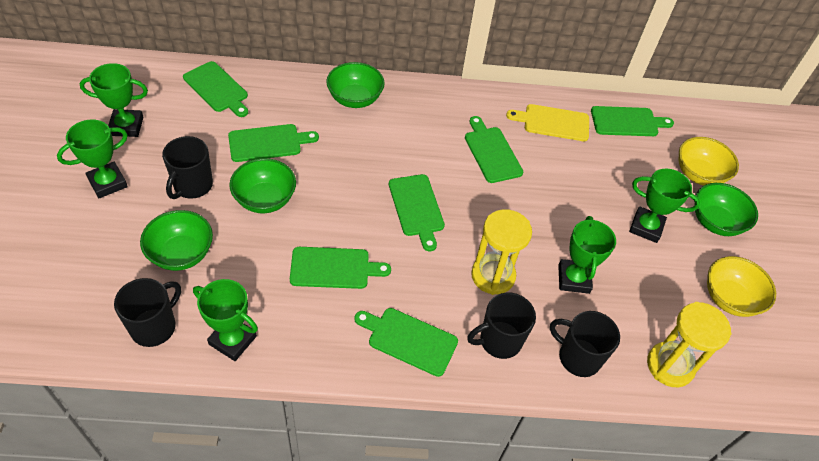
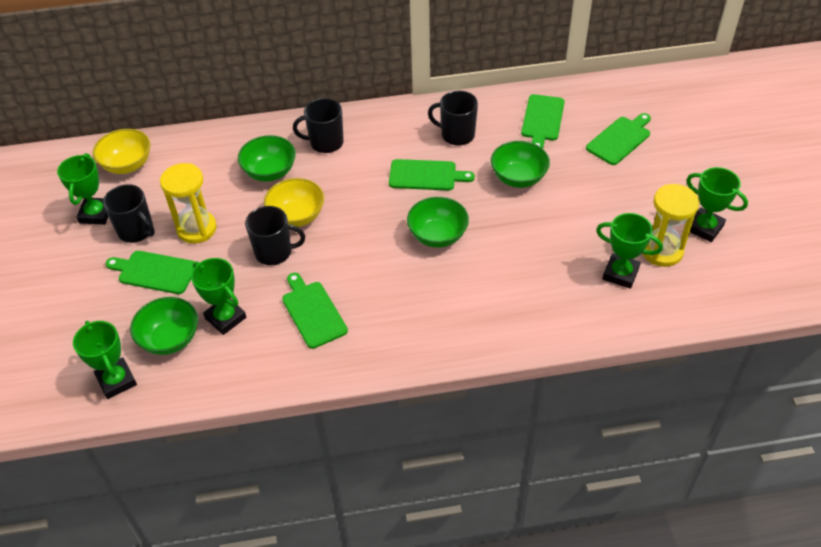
green cutting board: 7 -> 5
yellow cutting board: 1 -> 0

